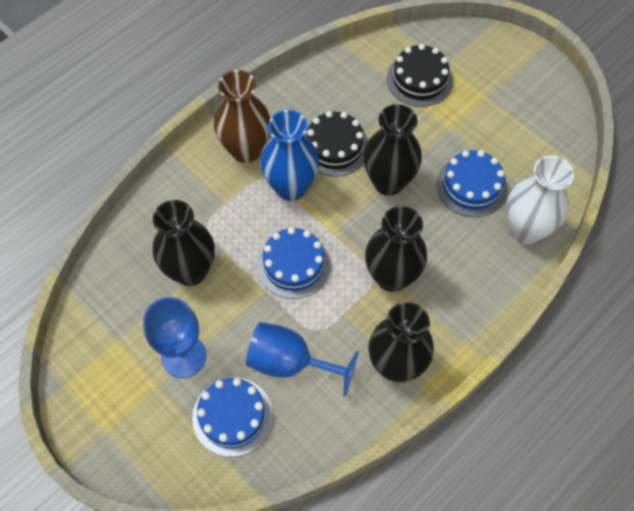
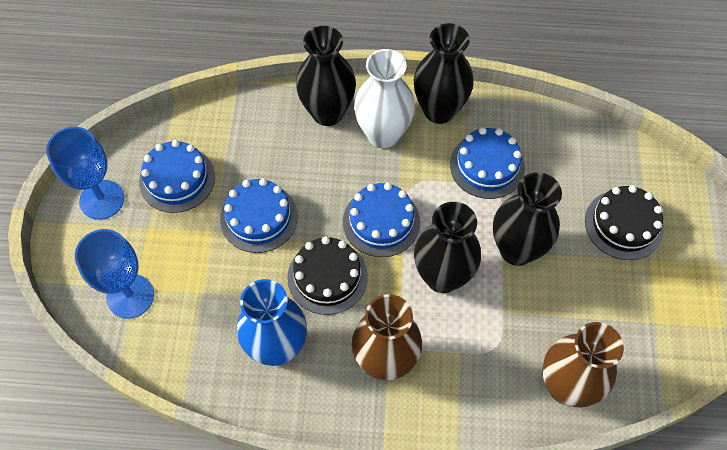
blue cake: 3 -> 4
brown vase: 1 -> 2

